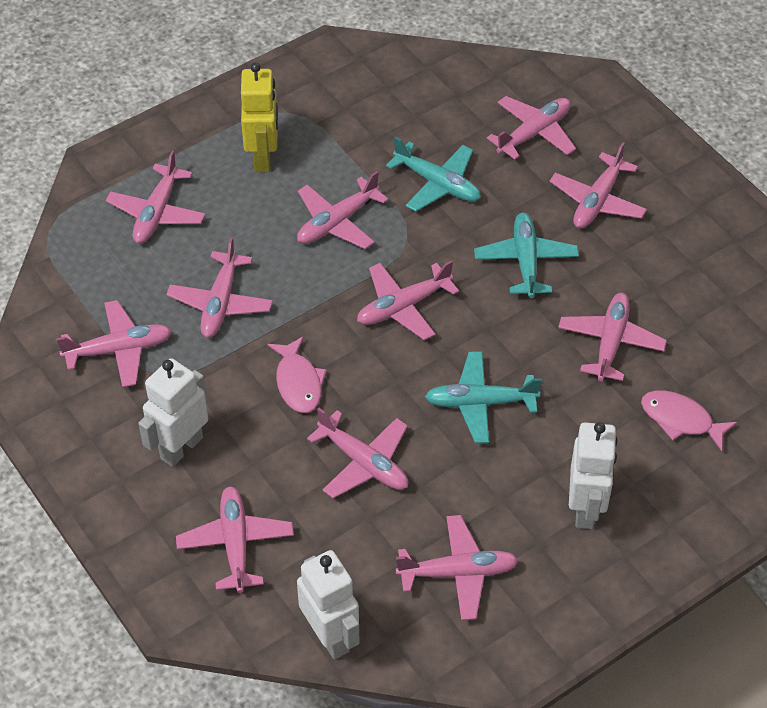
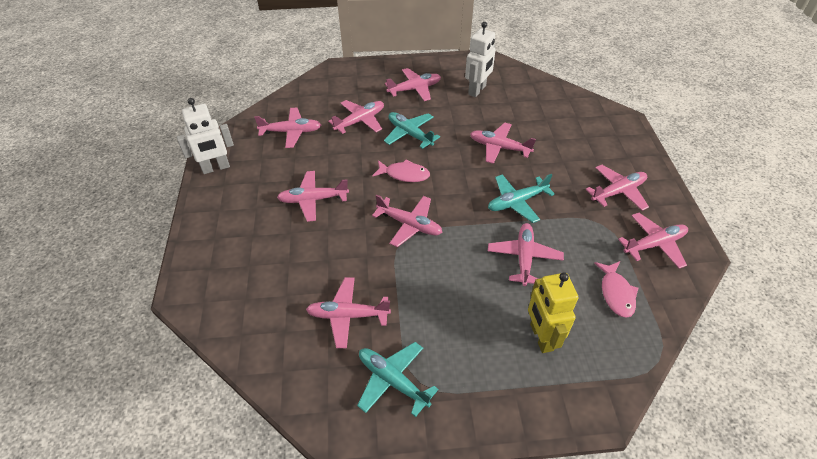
pink plane: 11 -> 10
white robot: 3 -> 2

